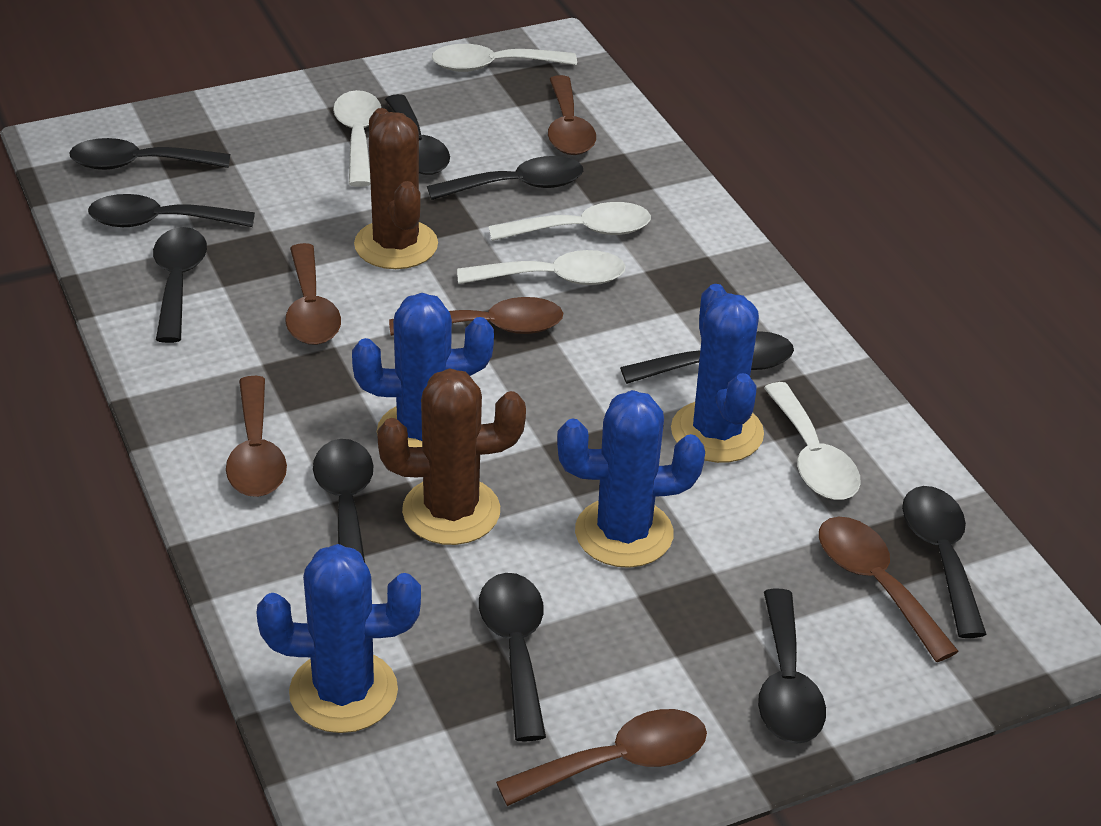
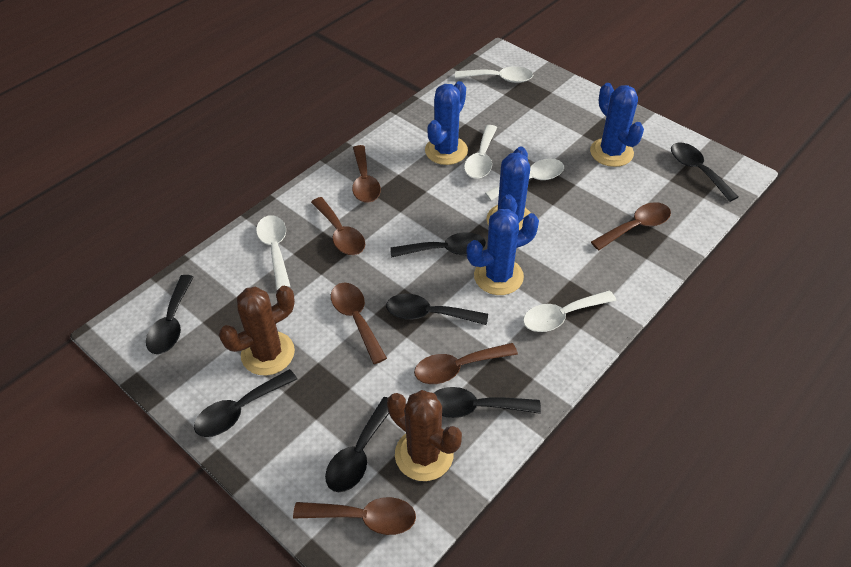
black spoon: 10 -> 7

